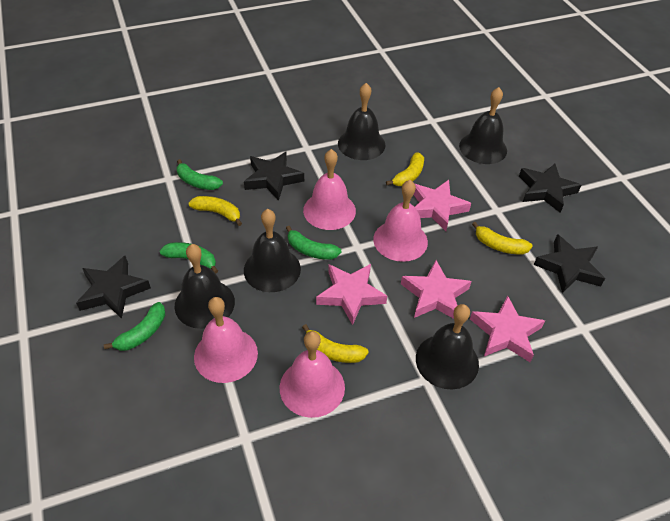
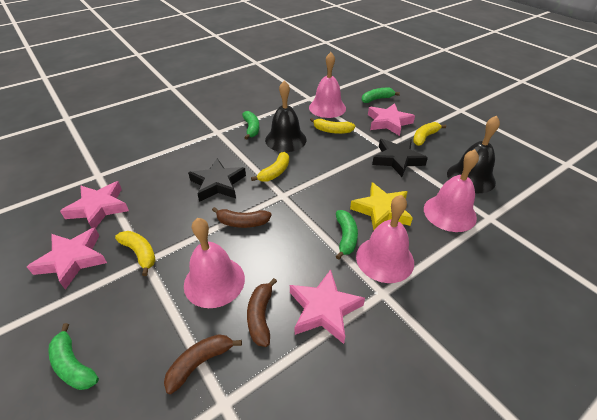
black bell: 5 -> 2
black star: 4 -> 2
brown banana: 0 -> 3
yellow star: 0 -> 1

